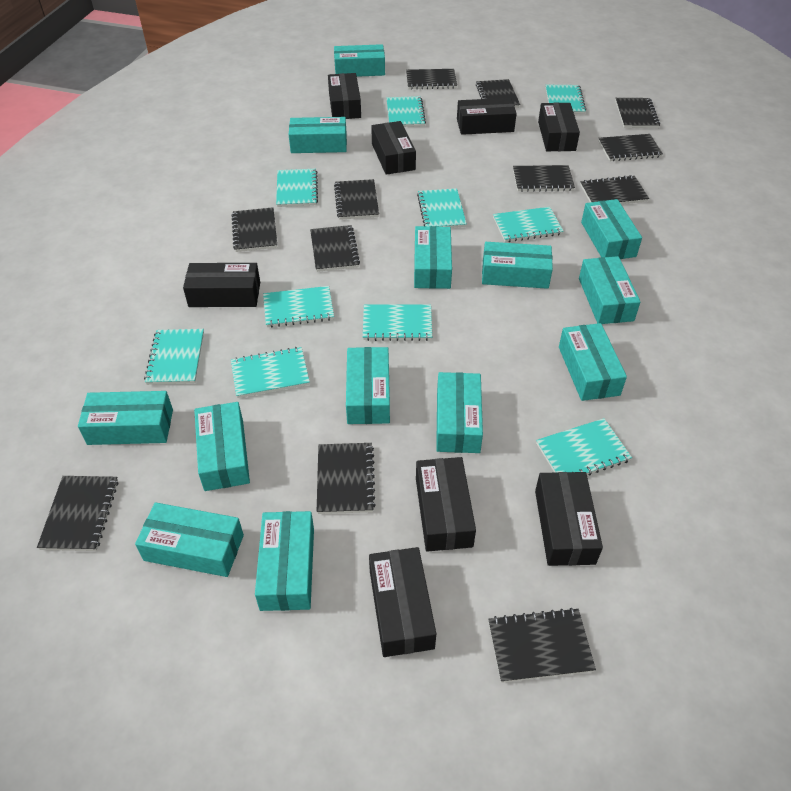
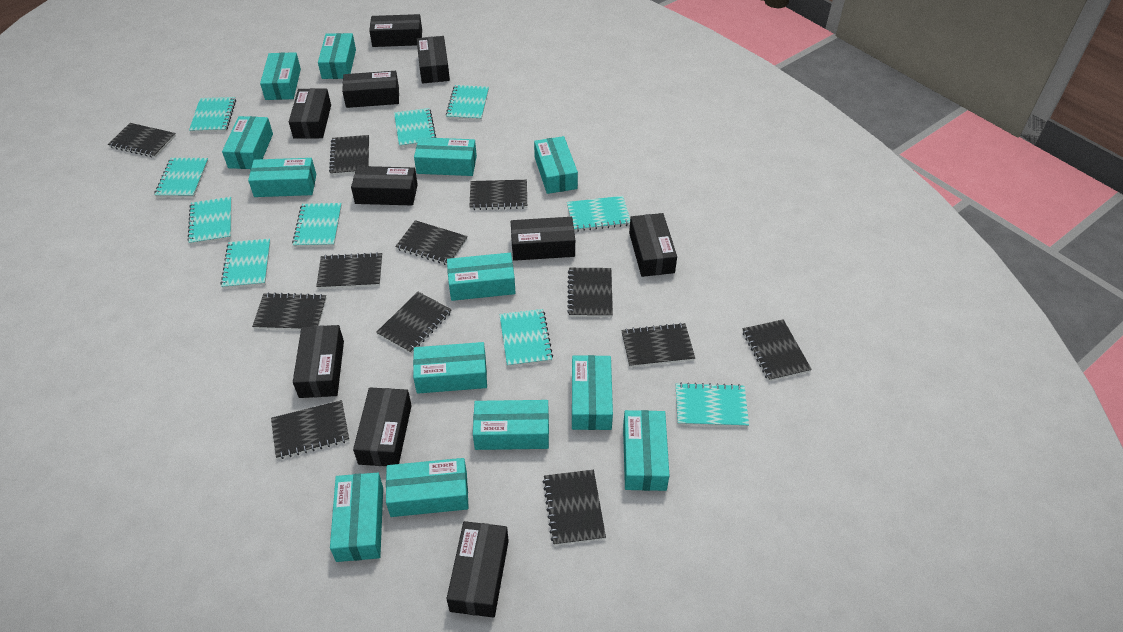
black box: 8 -> 10

